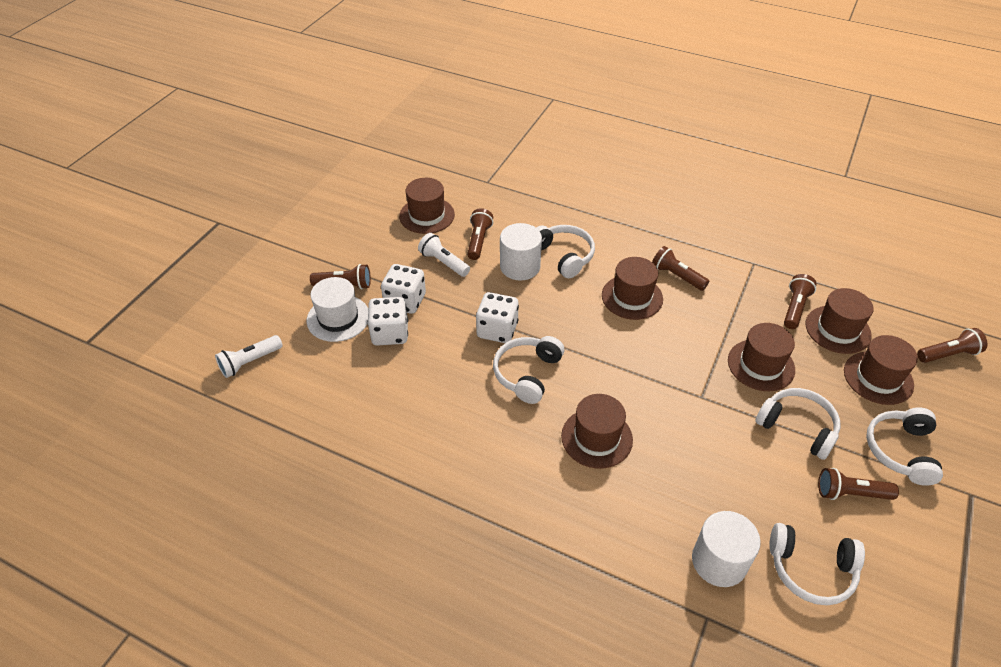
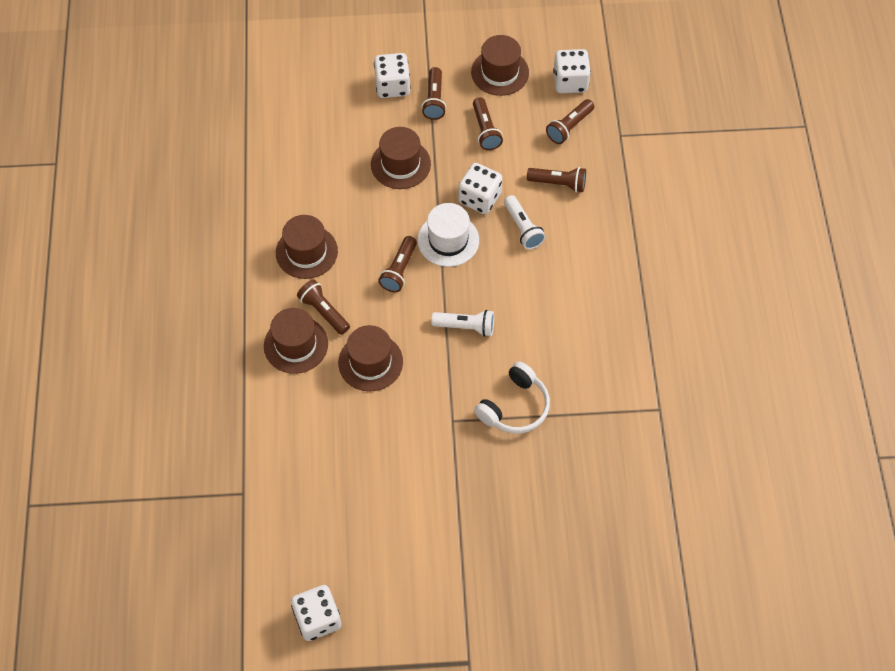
brown hat: 6 -> 5
white cylinder: 2 -> 0
white dice: 3 -> 4
white headphones: 5 -> 1

